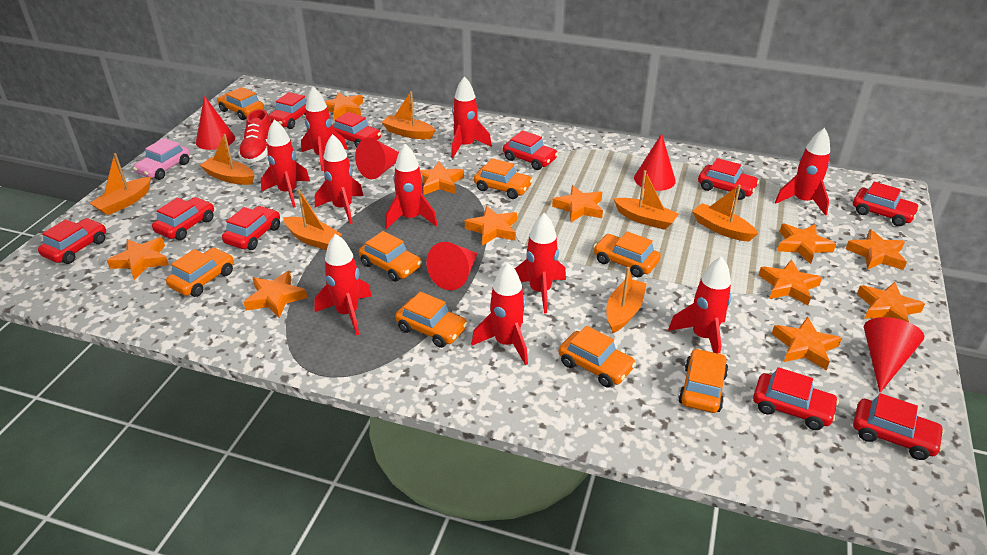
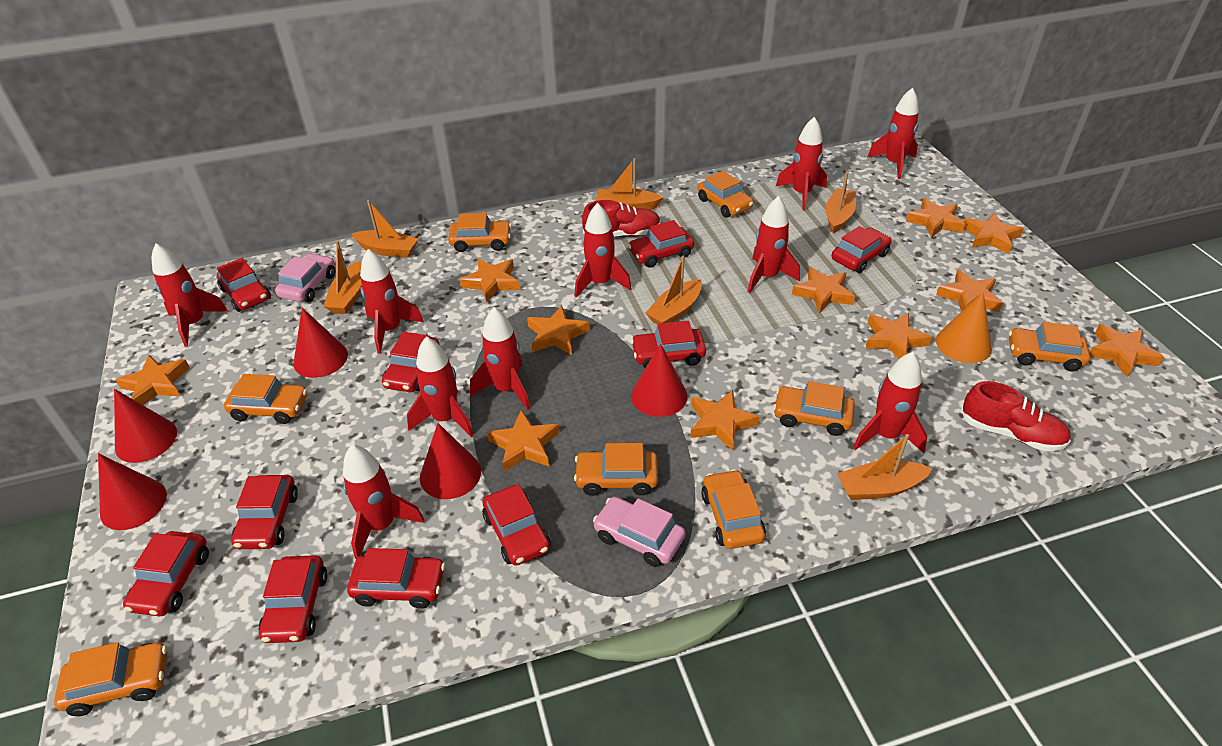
orange boat: 7 -> 6
orange cone: 0 -> 1
pink car: 1 -> 2
red shoe: 1 -> 2

